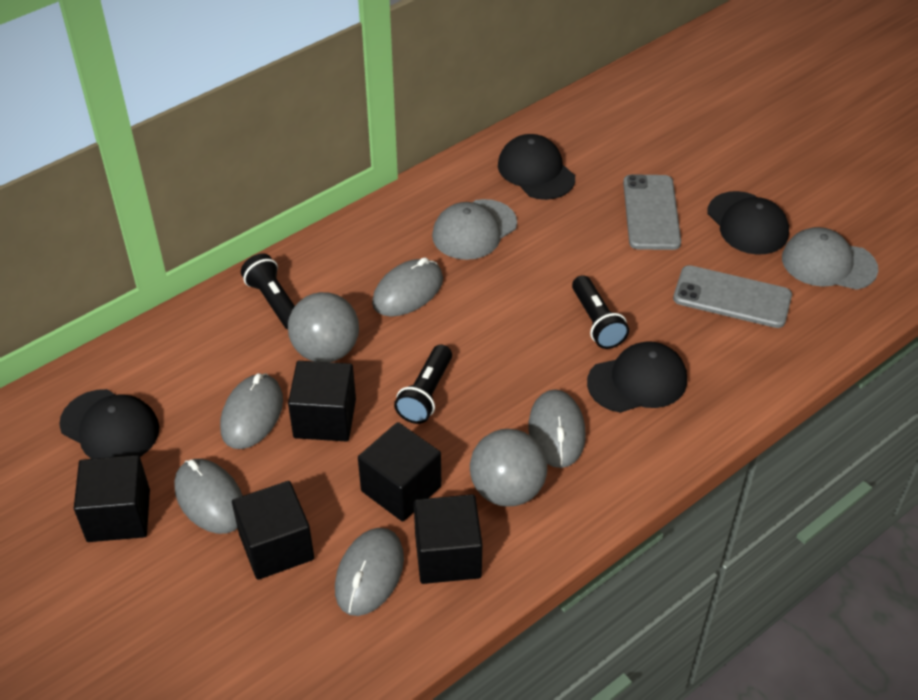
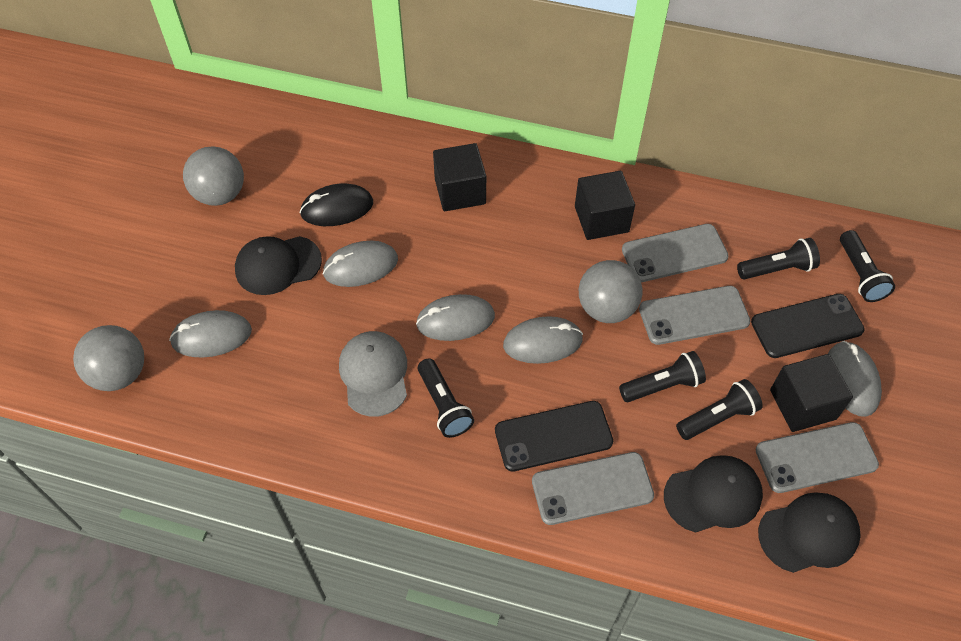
black cap: 4 -> 3
black cube: 5 -> 3
black flashlight: 3 -> 5
black mouse: 0 -> 1
black phone: 0 -> 2
grey ball: 2 -> 3
grey cap: 2 -> 1
grey phone: 2 -> 4

